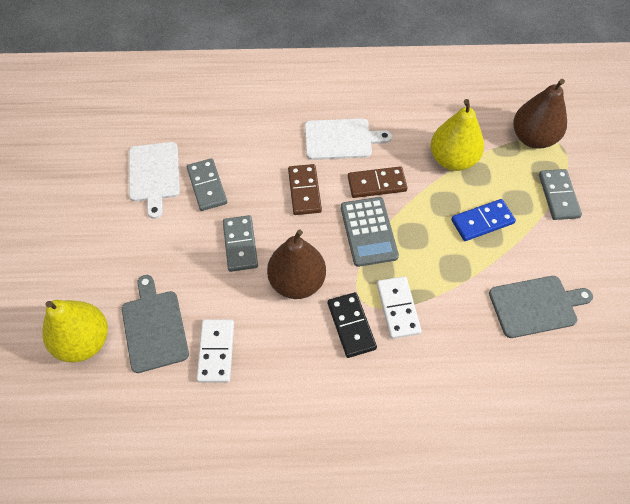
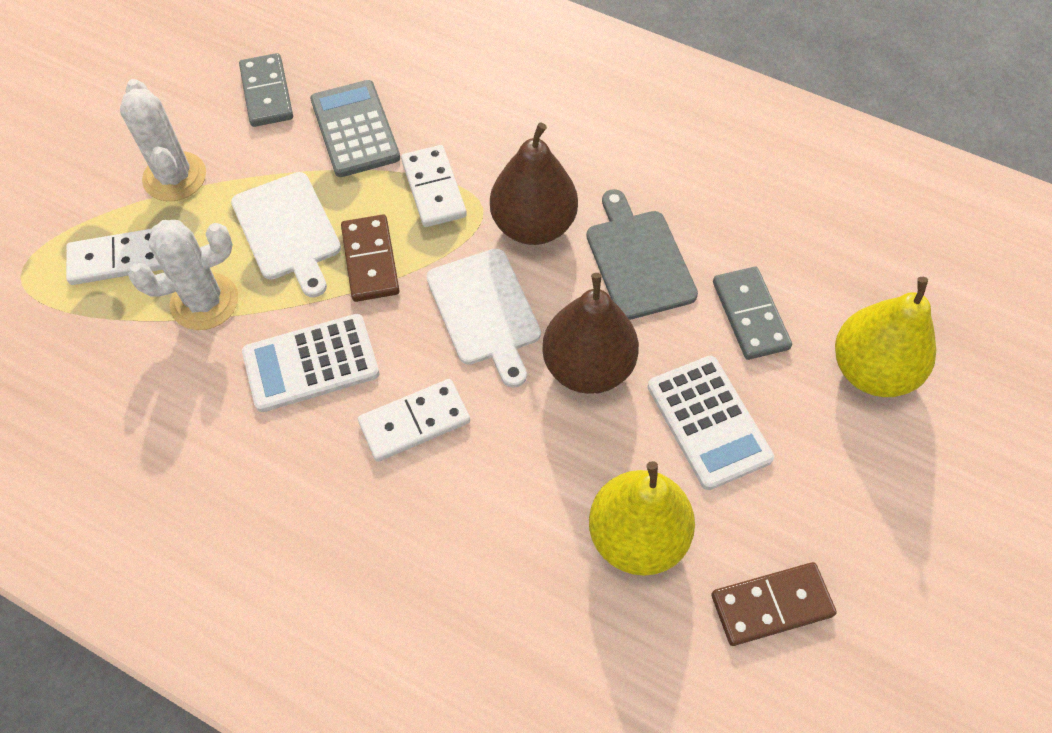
black domino: 1 -> 0
blue domino: 1 -> 0
grey cutting board: 2 -> 1
grey domino: 3 -> 2
white cactus: 0 -> 2
white calculator: 0 -> 2
white domino: 2 -> 3

